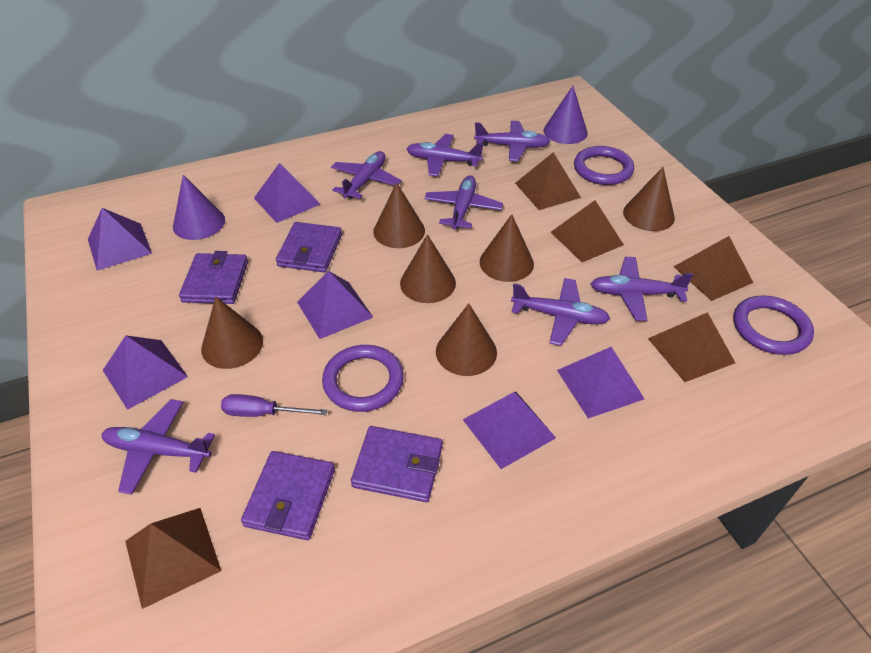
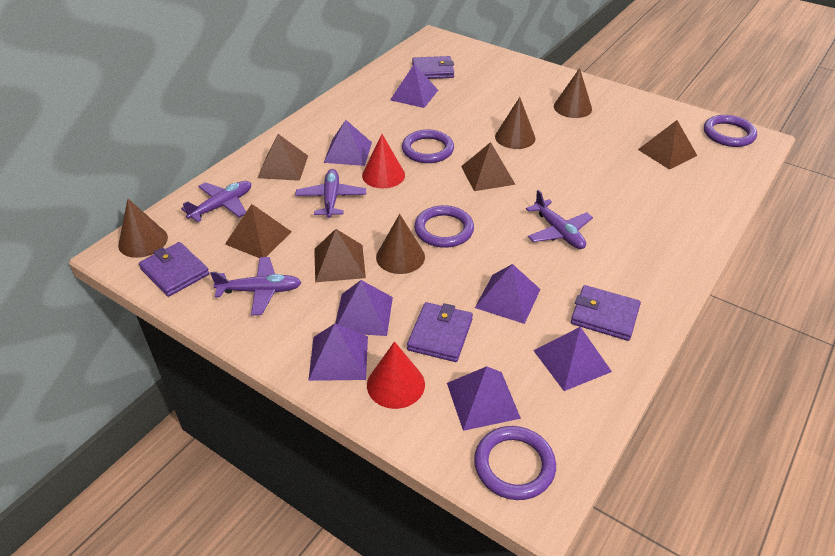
brown cone: 6 -> 4
purple cone: 2 -> 0
purple plane: 7 -> 4
purple pyramid: 6 -> 7
purple ring: 3 -> 4
purple screwdriver: 1 -> 0
red cone: 0 -> 2

